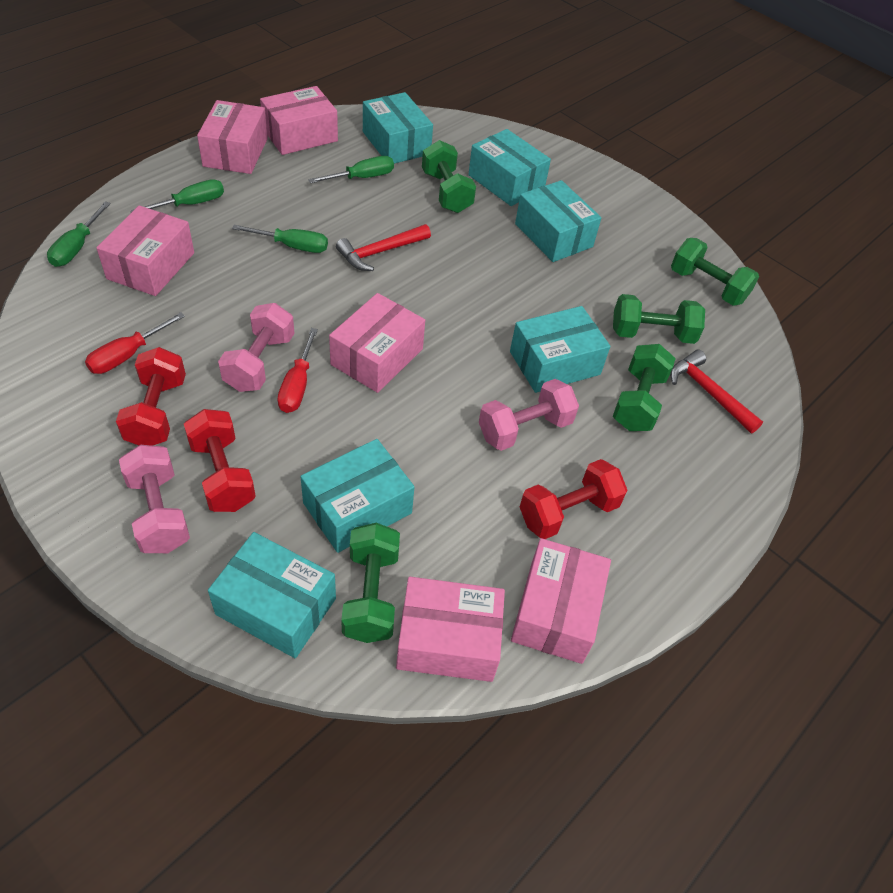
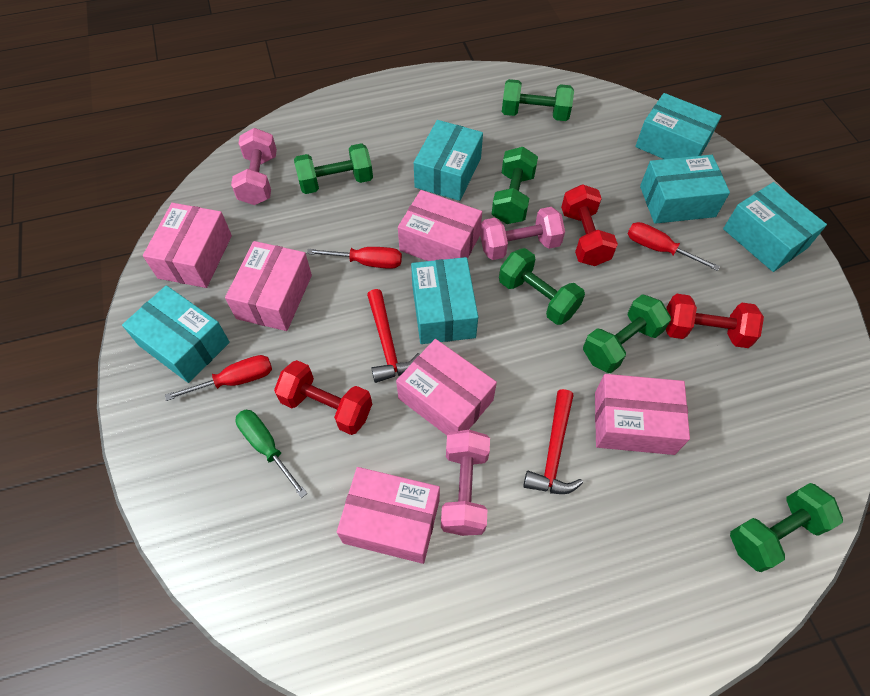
green dumbbell: 5 -> 6
green screwdriver: 4 -> 1
red screwdriver: 2 -> 3

